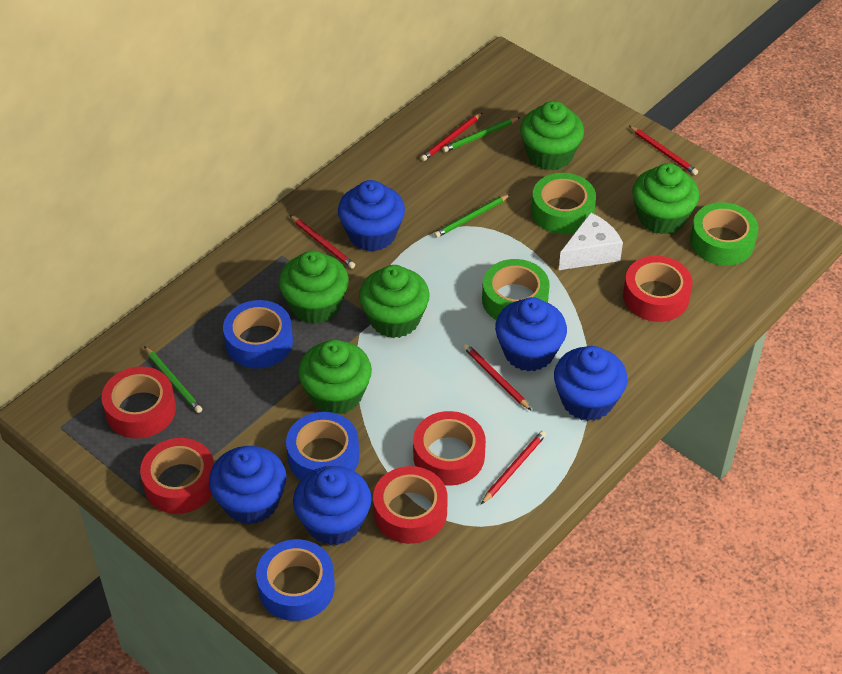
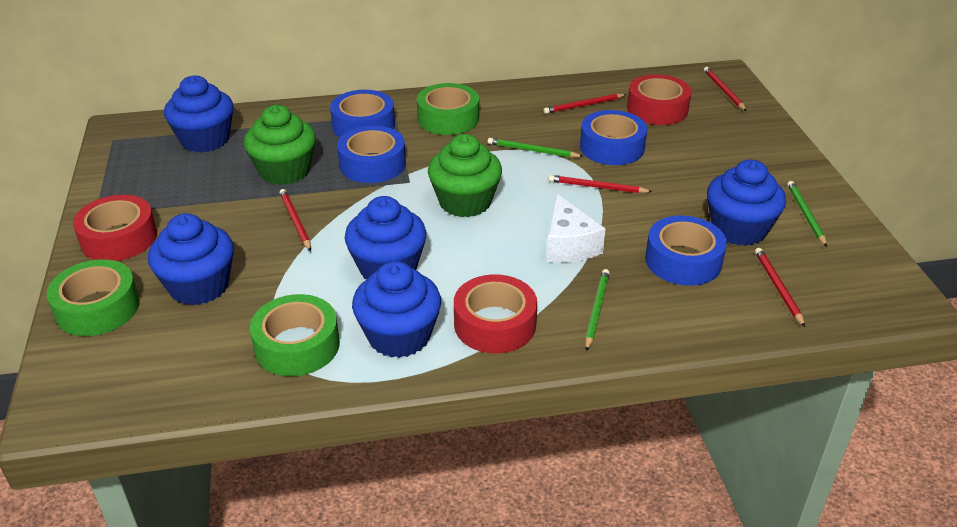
blue tape: 3 -> 4
green cupcake: 5 -> 2
red tape: 5 -> 3

